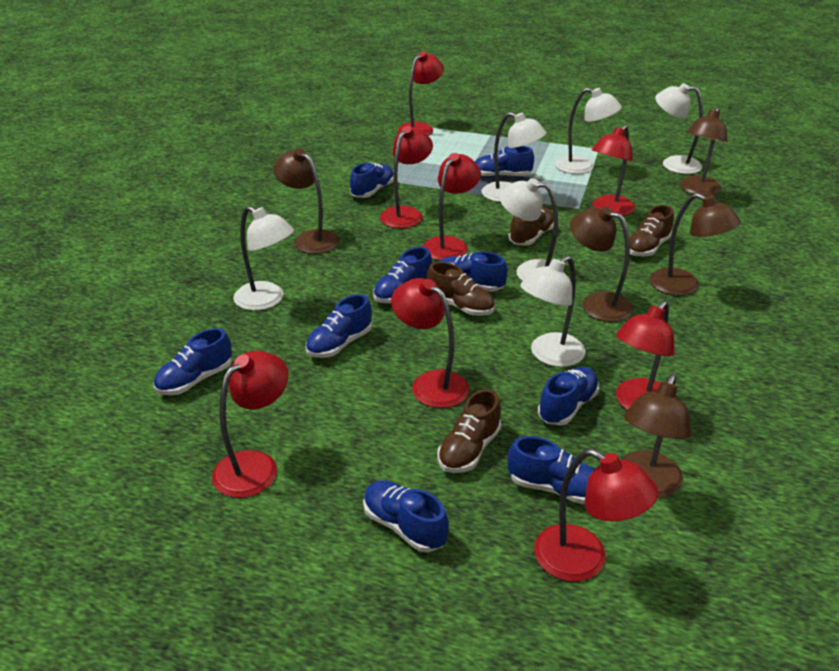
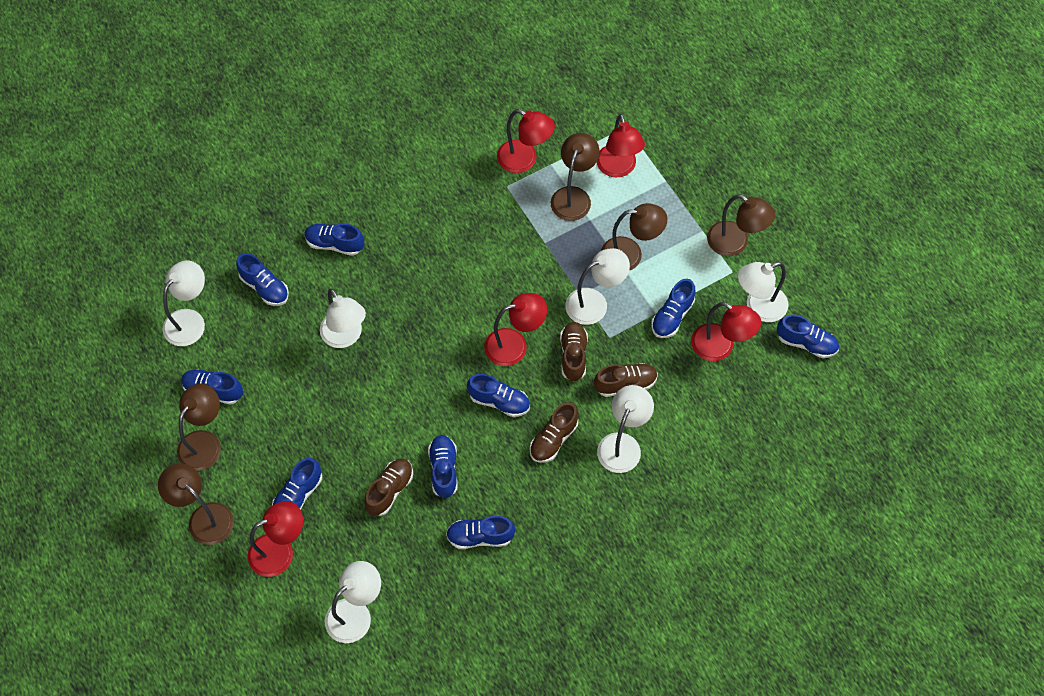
red lamp: 8 -> 5

